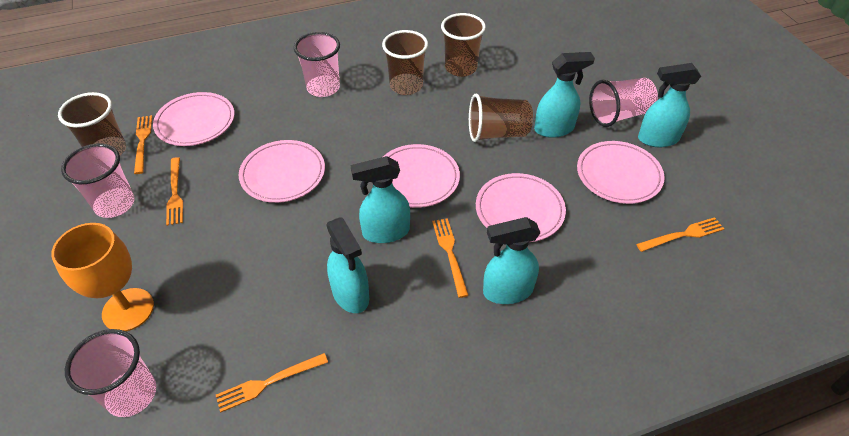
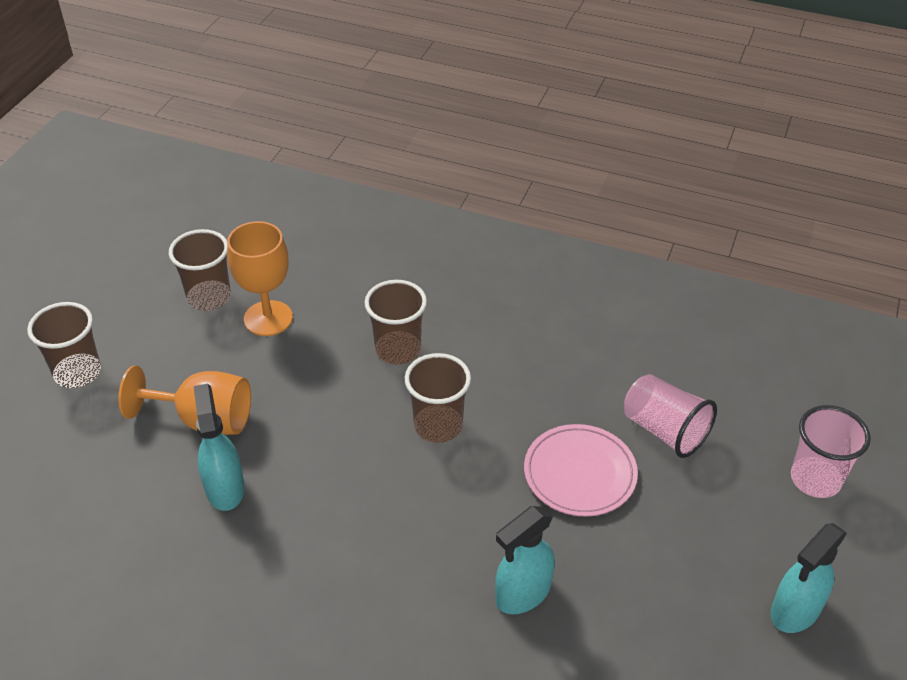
orange fork: 5 -> 0
orange goblet: 1 -> 2
pink cup: 4 -> 2
pink plate: 5 -> 1
turquoise spray bottle: 5 -> 3

